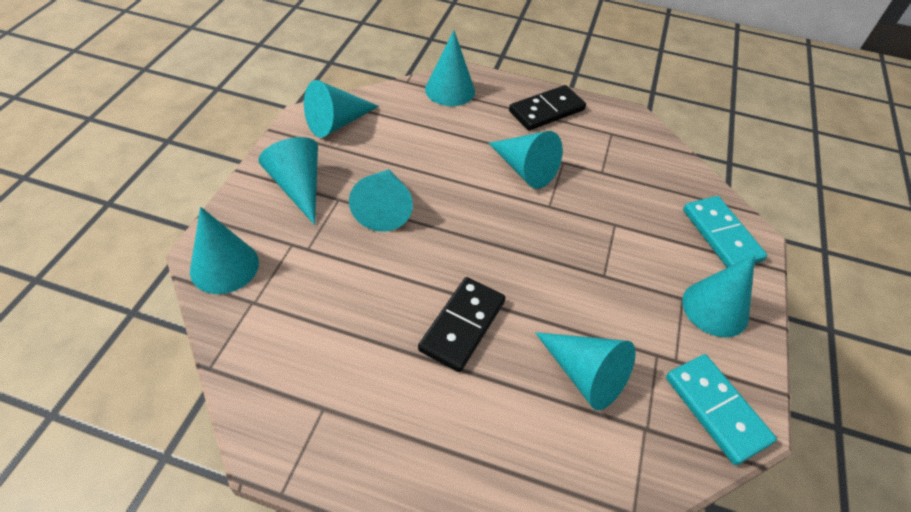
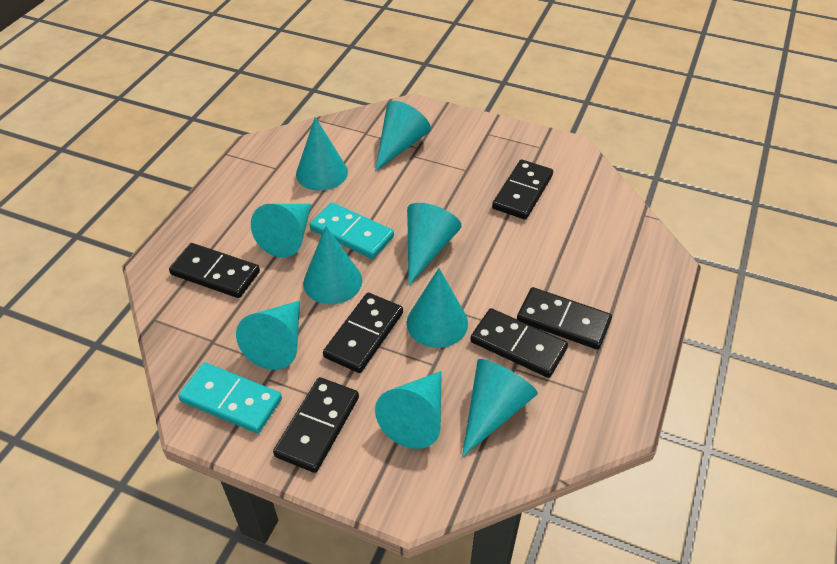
black domino: 2 -> 6
turquoise cone: 8 -> 9

